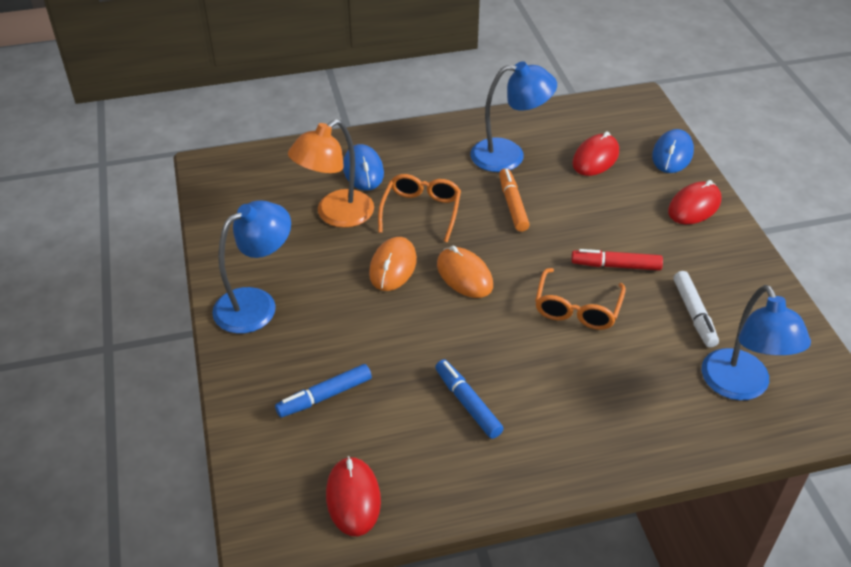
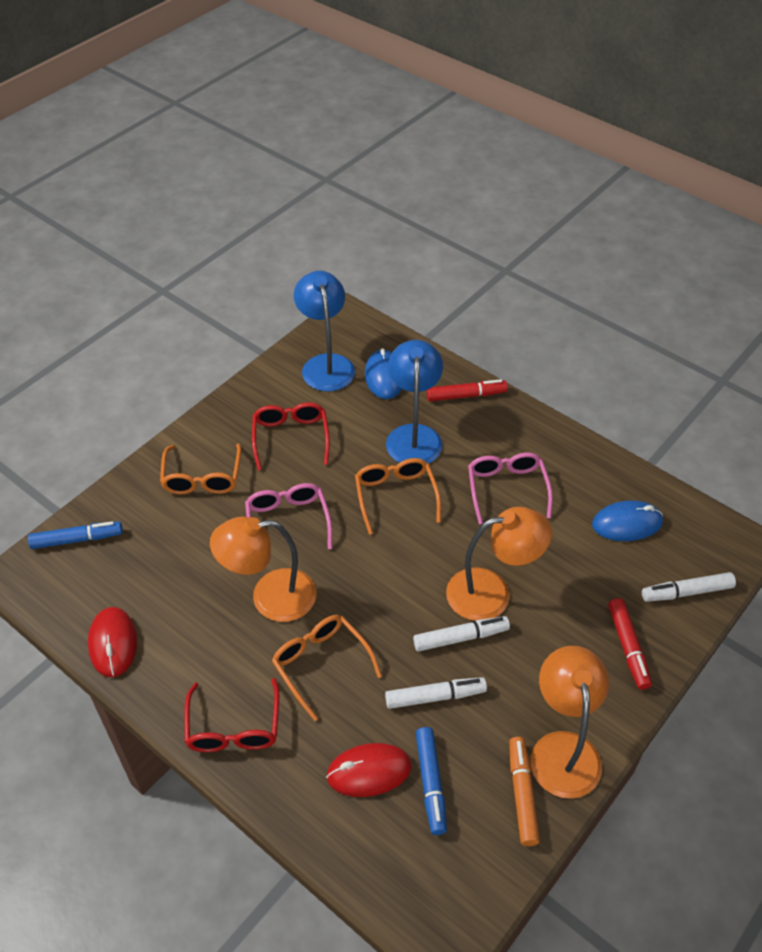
blue lamp: 3 -> 2
orange glasses: 2 -> 3
orange lamp: 1 -> 3
orange mouse: 2 -> 0
pink glasses: 0 -> 2
red glasses: 0 -> 2
red marker: 1 -> 2
red mouse: 3 -> 2
white marker: 1 -> 3

